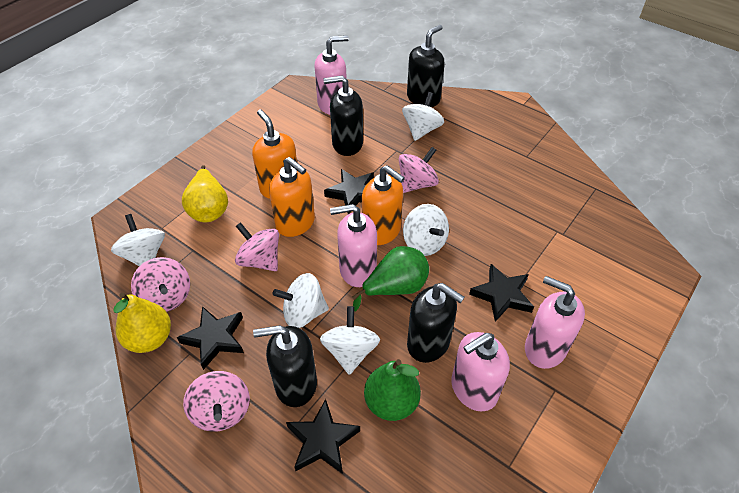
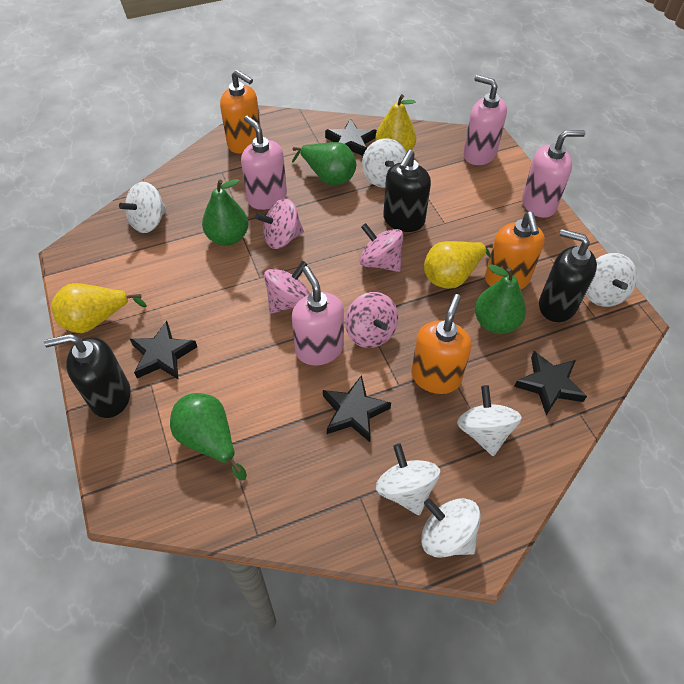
black soap dispenser: 4 -> 3
green pear: 2 -> 4
white spinning top: 5 -> 6
yellow pear: 2 -> 3

